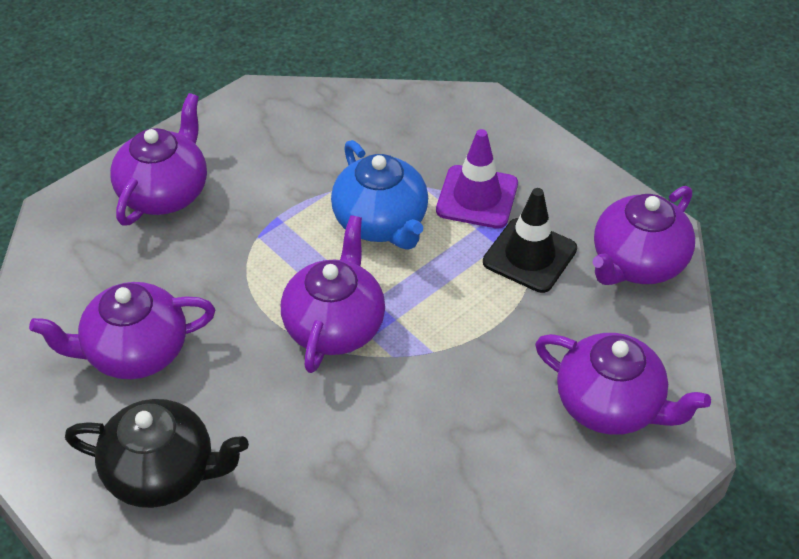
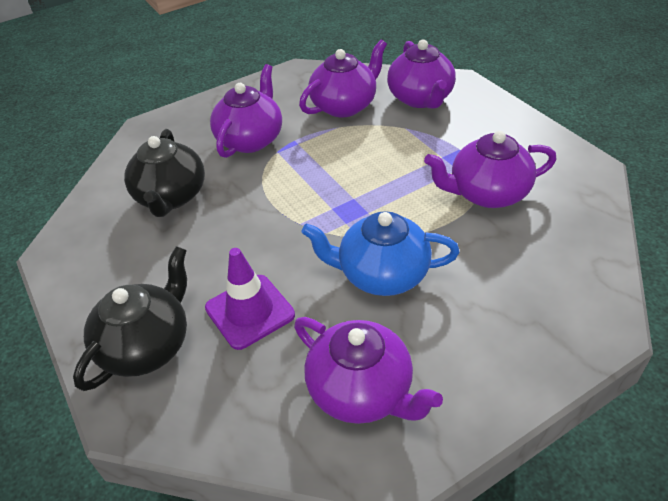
black teapot: 1 -> 2
black traffic cone: 1 -> 0

